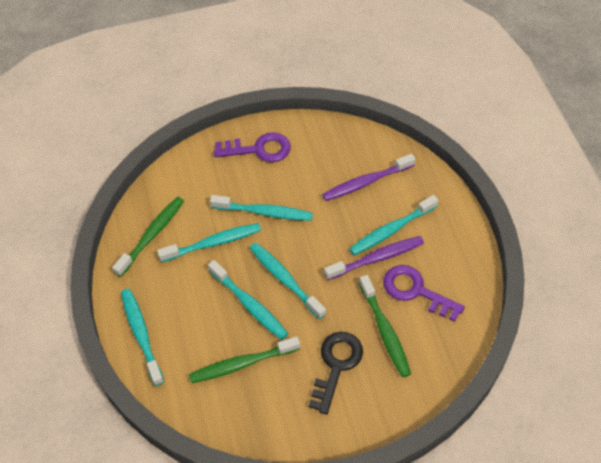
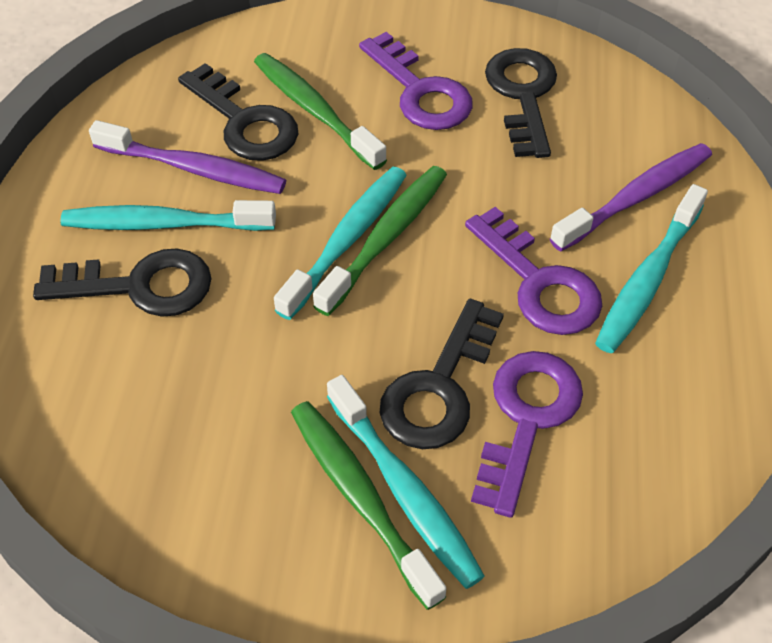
black key: 1 -> 4
purple key: 2 -> 3
turquoise toothbrush: 6 -> 4

